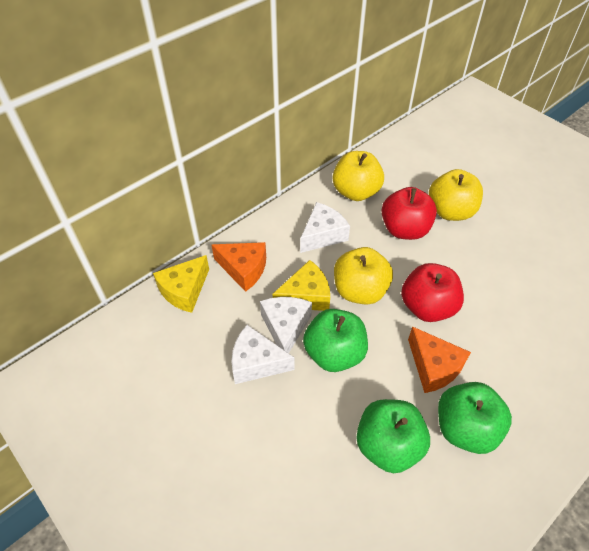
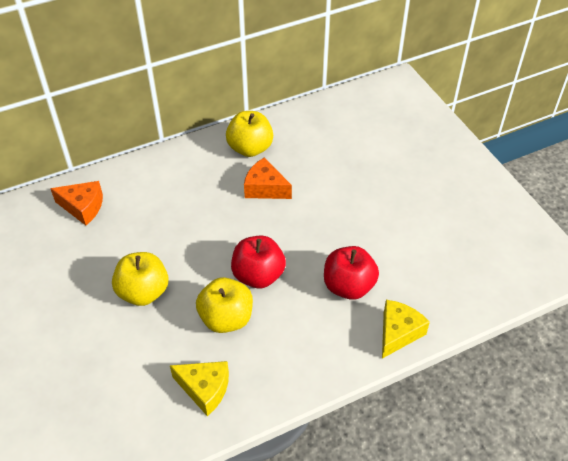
green apple: 3 -> 0
white cheese: 3 -> 0

